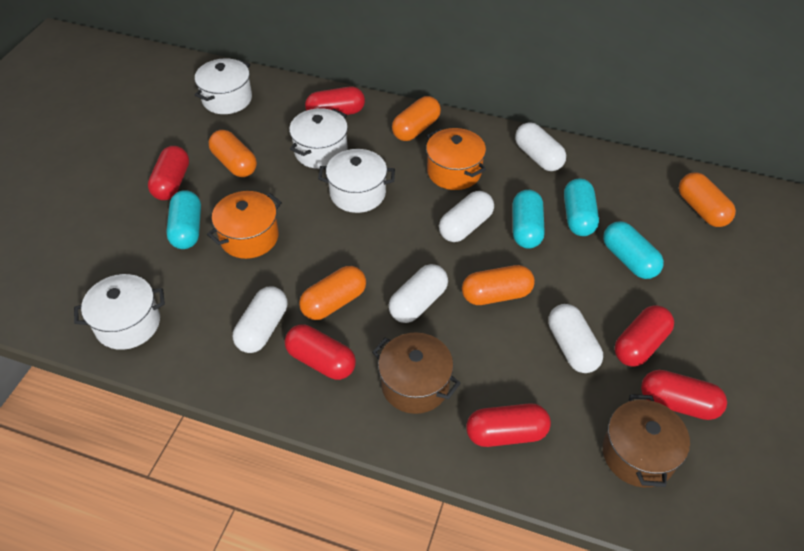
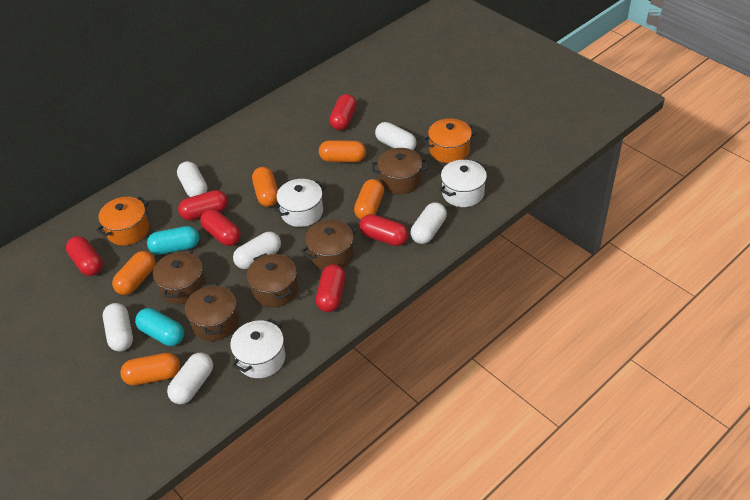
brown pot: 2 -> 5
turquoise capsule: 4 -> 2
white capsule: 5 -> 6
white pot: 4 -> 3

